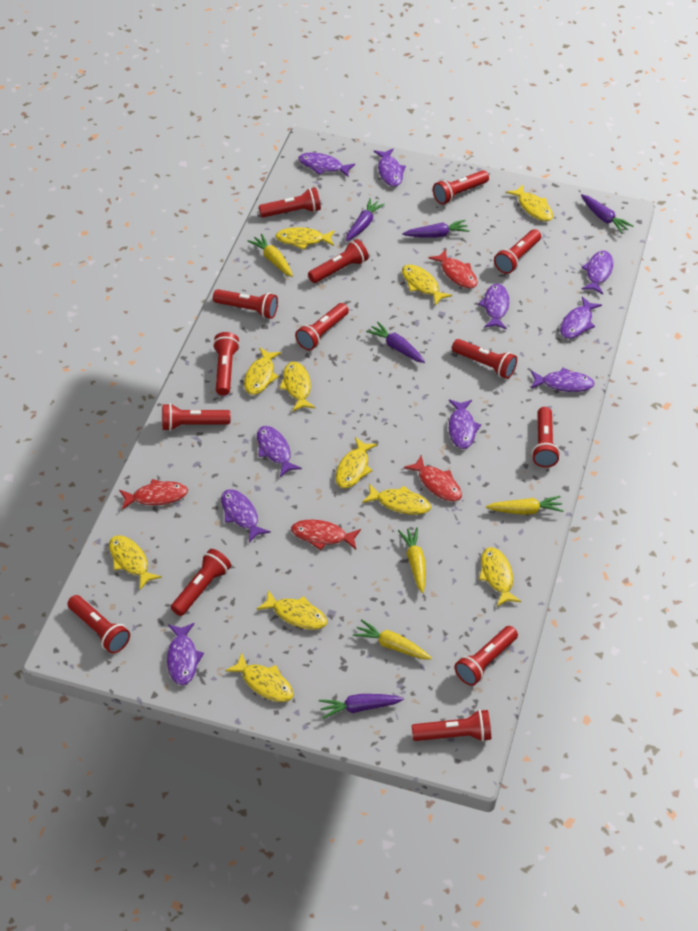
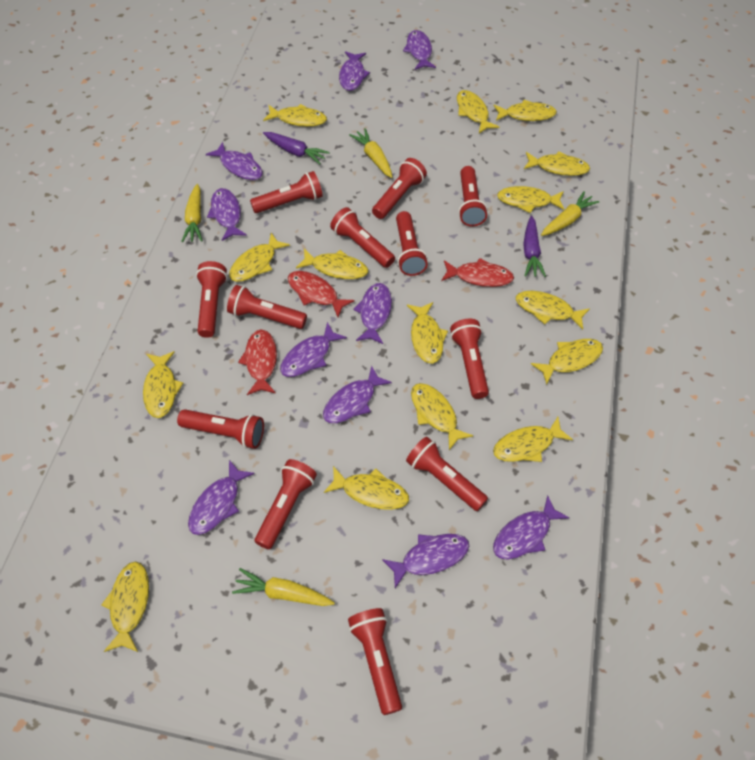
purple carrot: 5 -> 2
red fish: 4 -> 3
red flashlight: 14 -> 12
yellow fish: 11 -> 15

